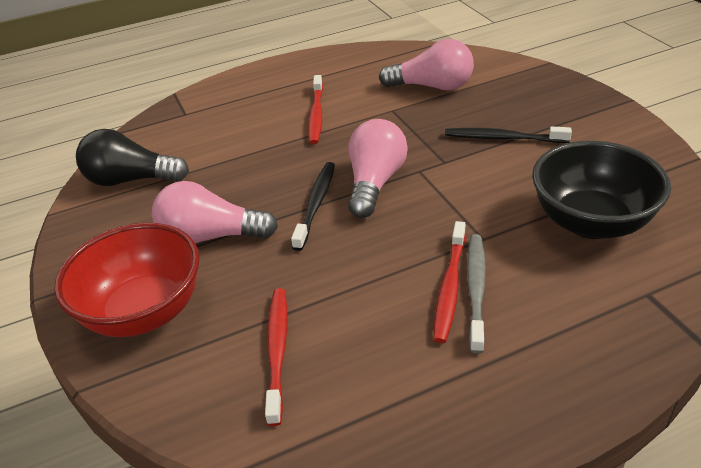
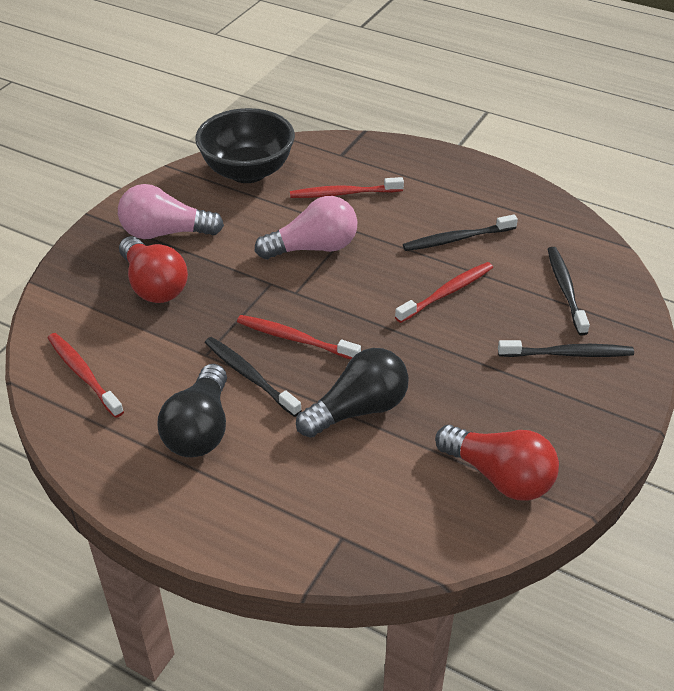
black light bulb: 1 -> 2
black toothbrush: 2 -> 4
grey toothbrush: 1 -> 0
pink light bulb: 3 -> 2
red bowl: 1 -> 0
red light bulb: 0 -> 2
red toothbrush: 3 -> 4

